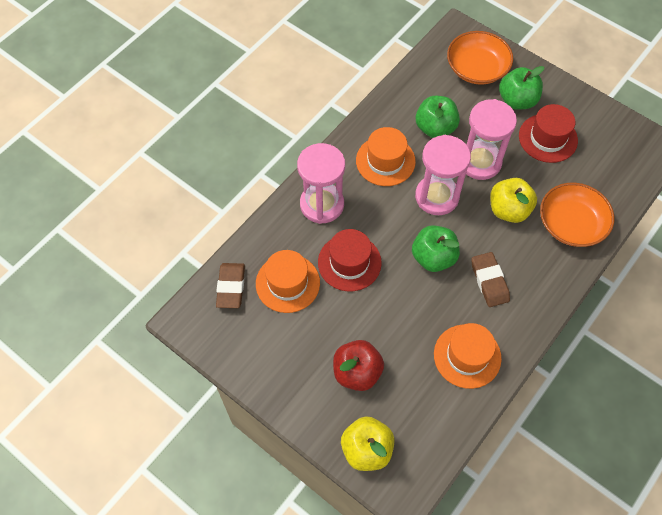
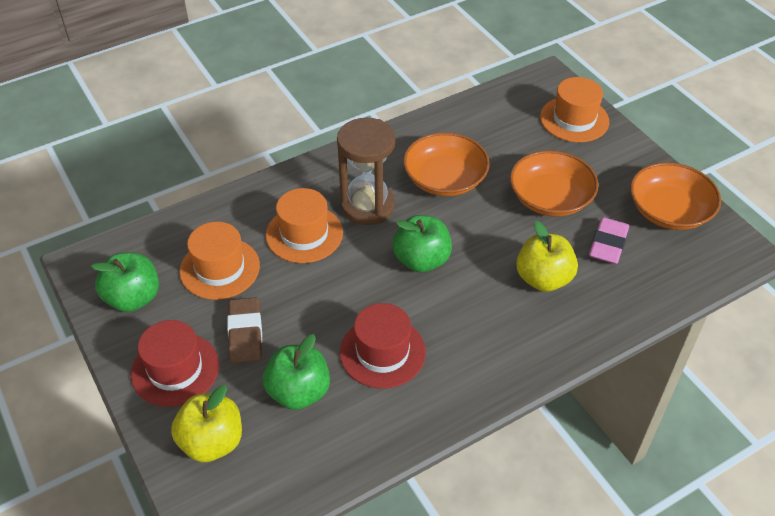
brown eraser: 2 -> 1
brown hourglass: 0 -> 1
orange bowl: 2 -> 3
pink eraser: 0 -> 1
pink hourglass: 3 -> 0
red apple: 1 -> 0

